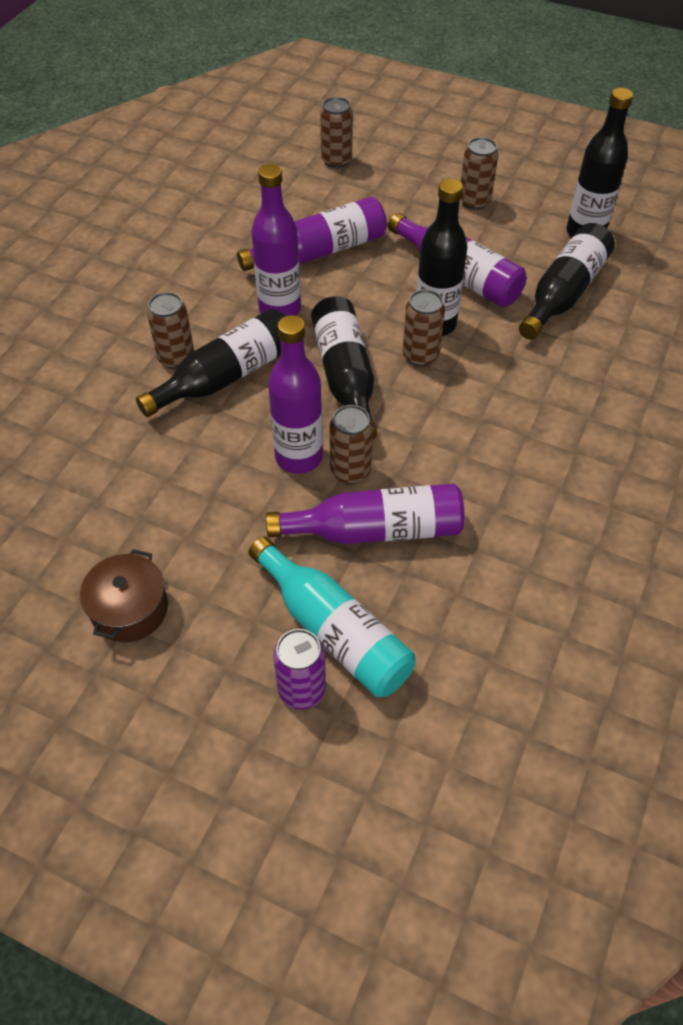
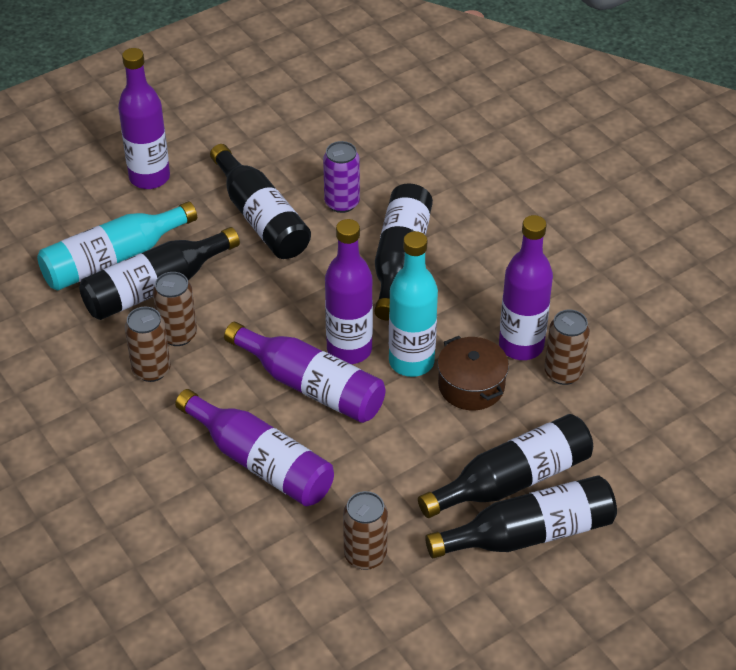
brown can: 5 -> 4
turquoise bottle: 1 -> 2

